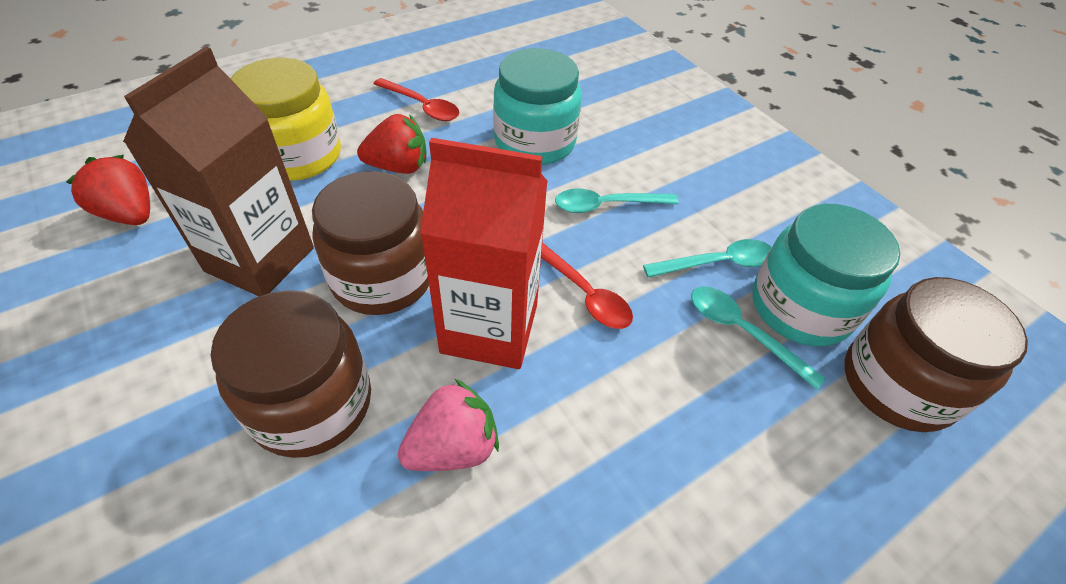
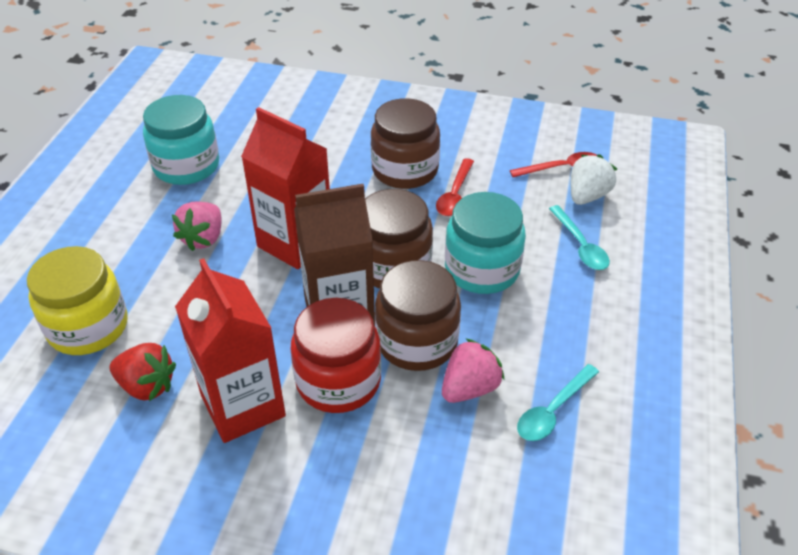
pink strawberry: 1 -> 2
red carton: 1 -> 2
red jar: 0 -> 1
red strawberry: 2 -> 1
turquoise spoon: 3 -> 2
white strawberry: 0 -> 1

